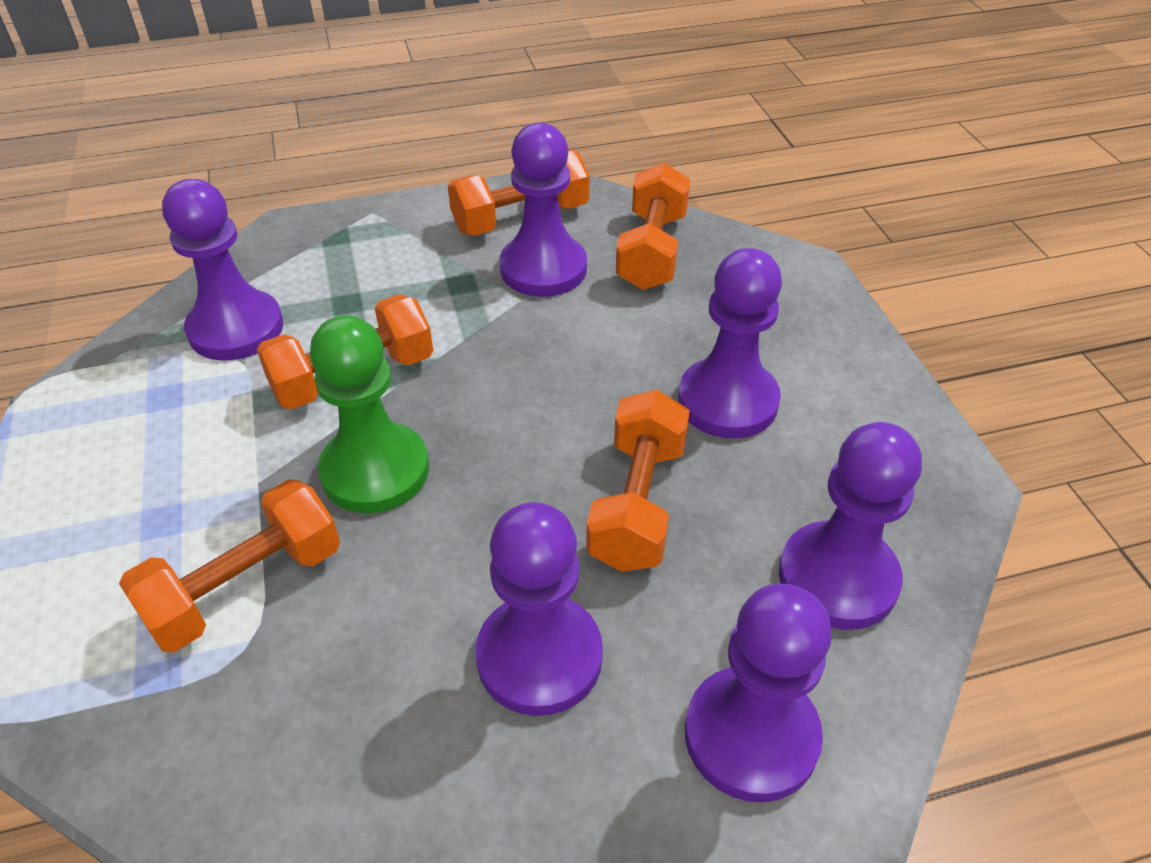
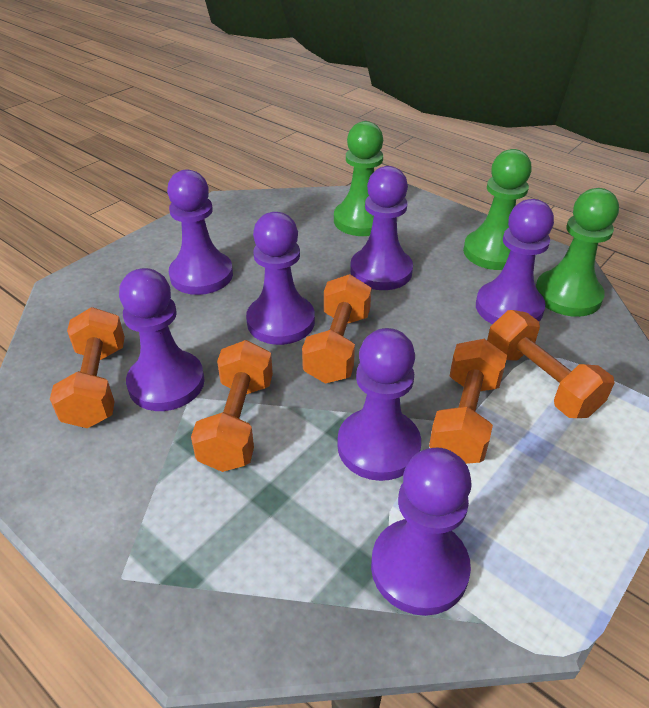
green pawn: 1 -> 3
purple pawn: 6 -> 7

